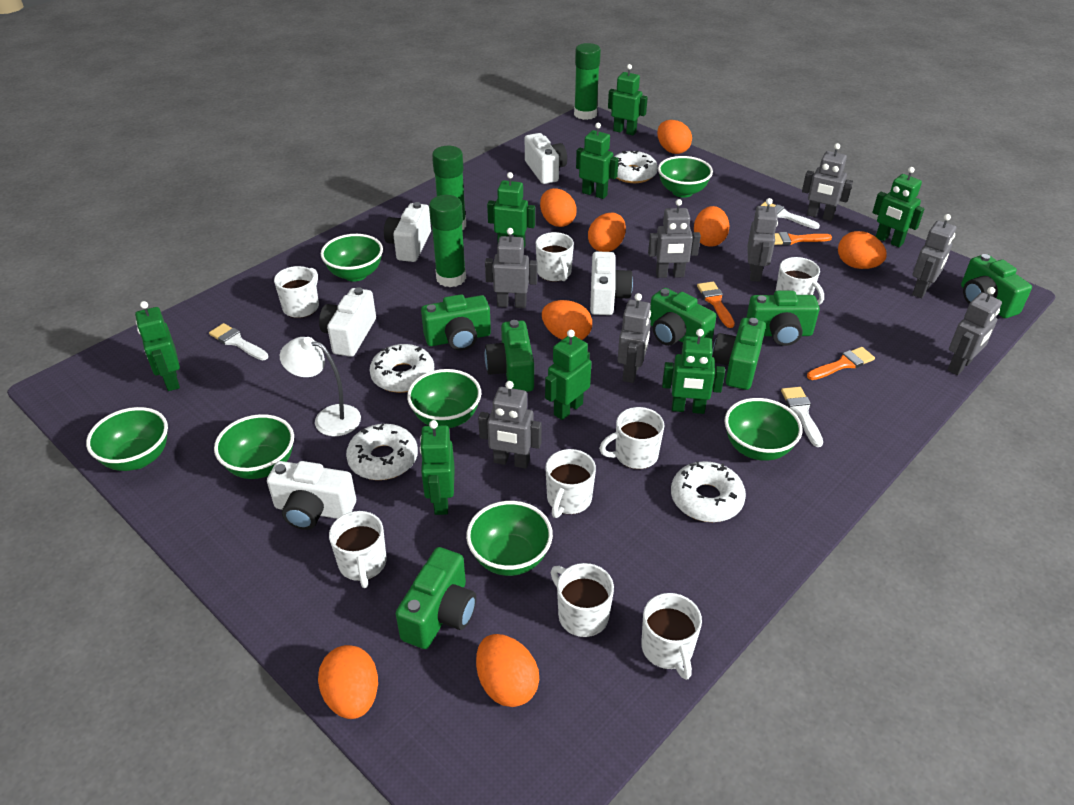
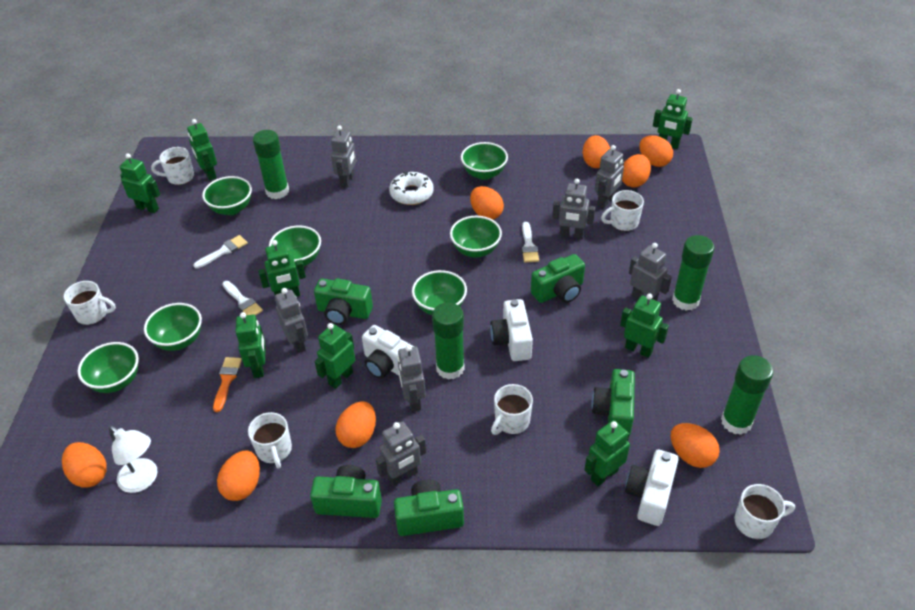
green camera: 7 -> 5
green glue stick: 3 -> 4
grey robot: 8 -> 7
orange brush: 3 -> 1
white camera: 5 -> 3
white donut: 4 -> 1
white mug: 8 -> 6

